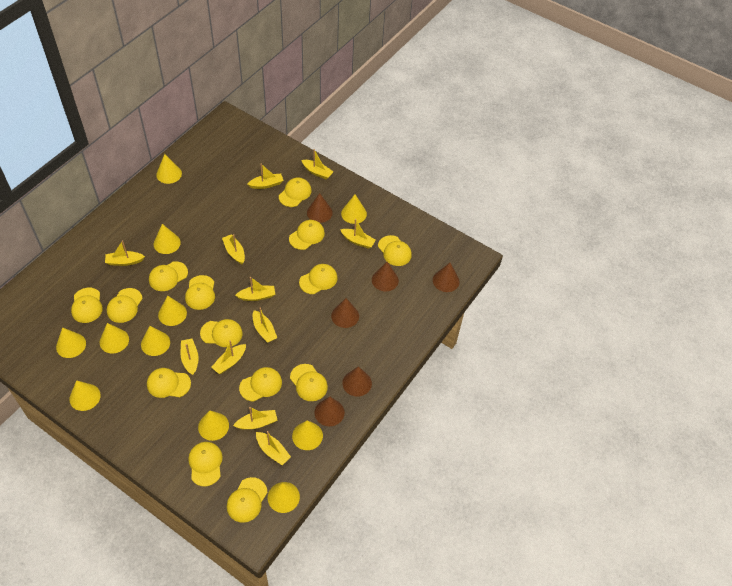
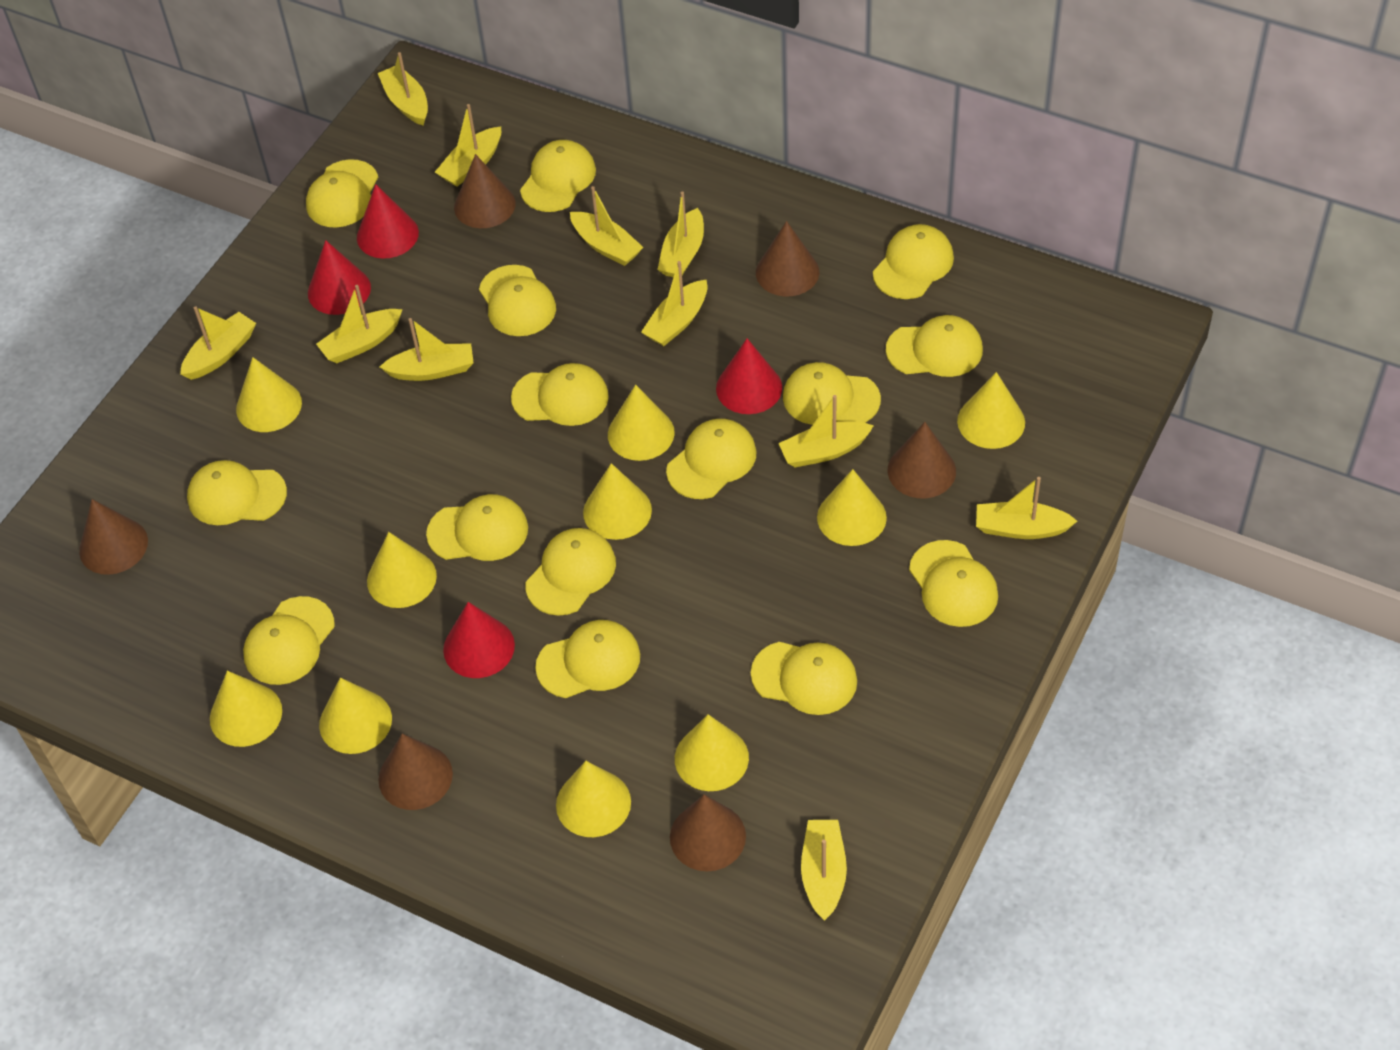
red cone: 0 -> 4
yellow cap: 14 -> 15
yellow cone: 11 -> 10

